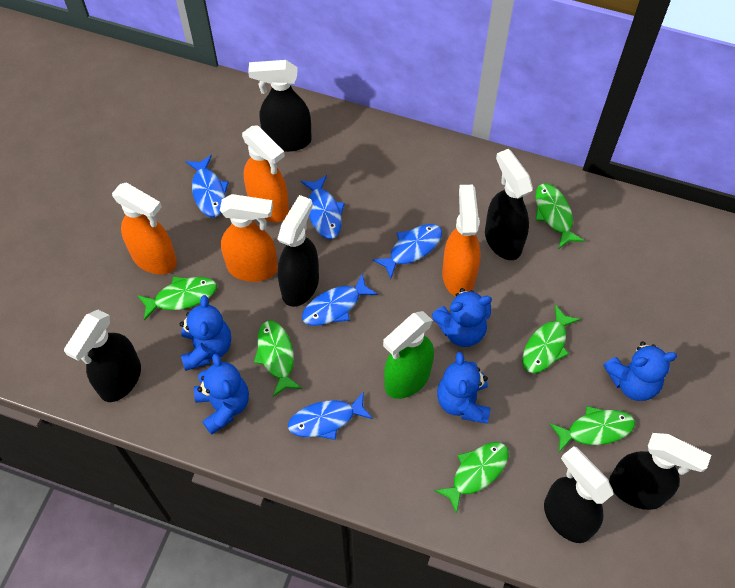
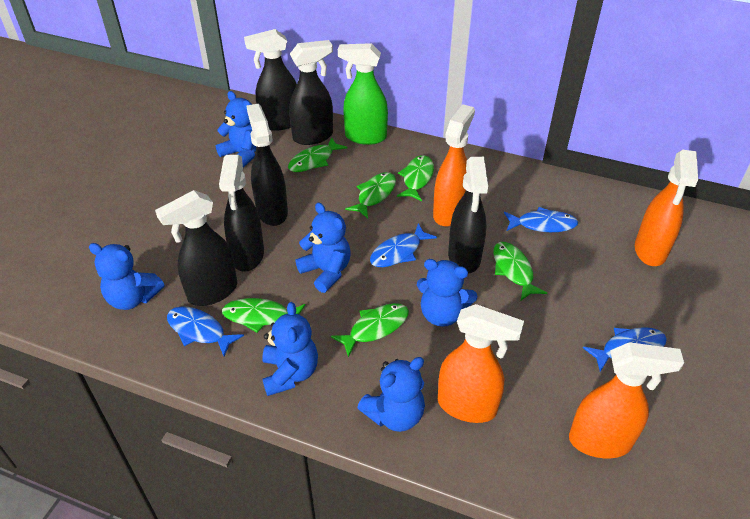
blue fish: 5 -> 4
blue teddy bear: 5 -> 6

